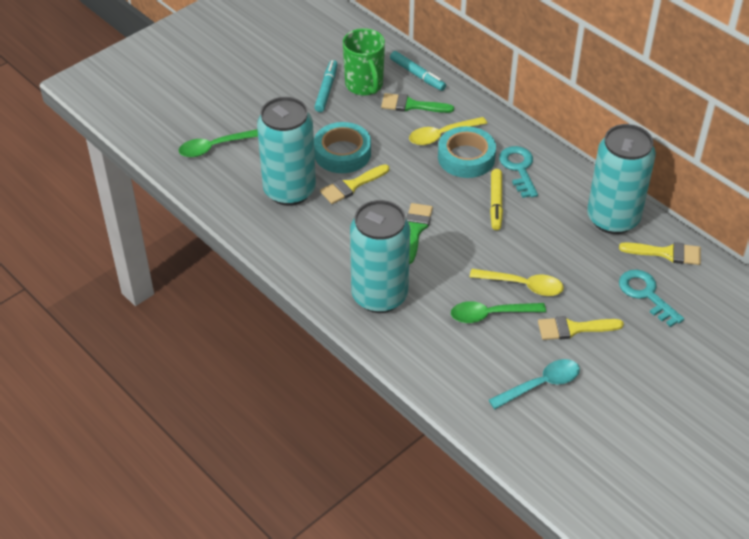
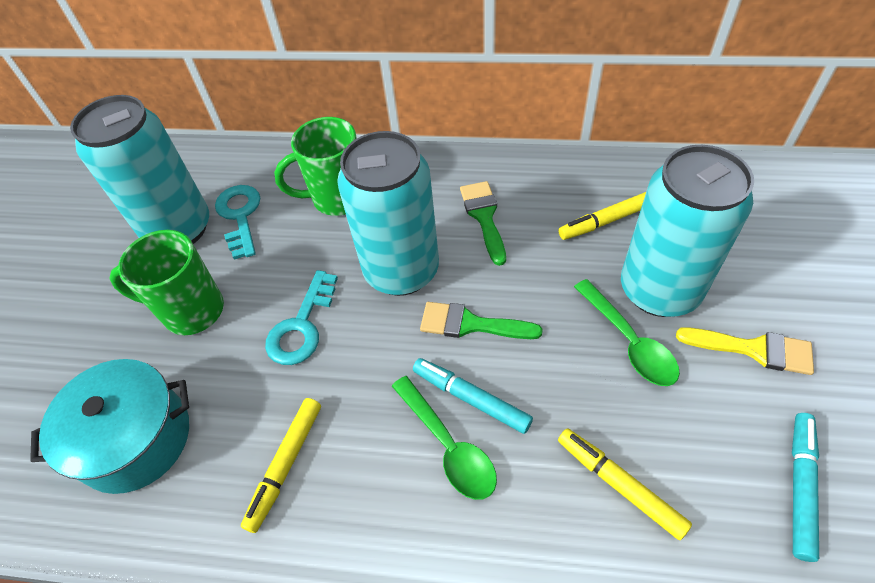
green mug: 1 -> 2
turquoise pot: 0 -> 1
turquoise spoon: 1 -> 0
turquoise tape: 2 -> 0
yellow brush: 3 -> 1
yellow marker: 1 -> 3
yellow spoon: 2 -> 0

